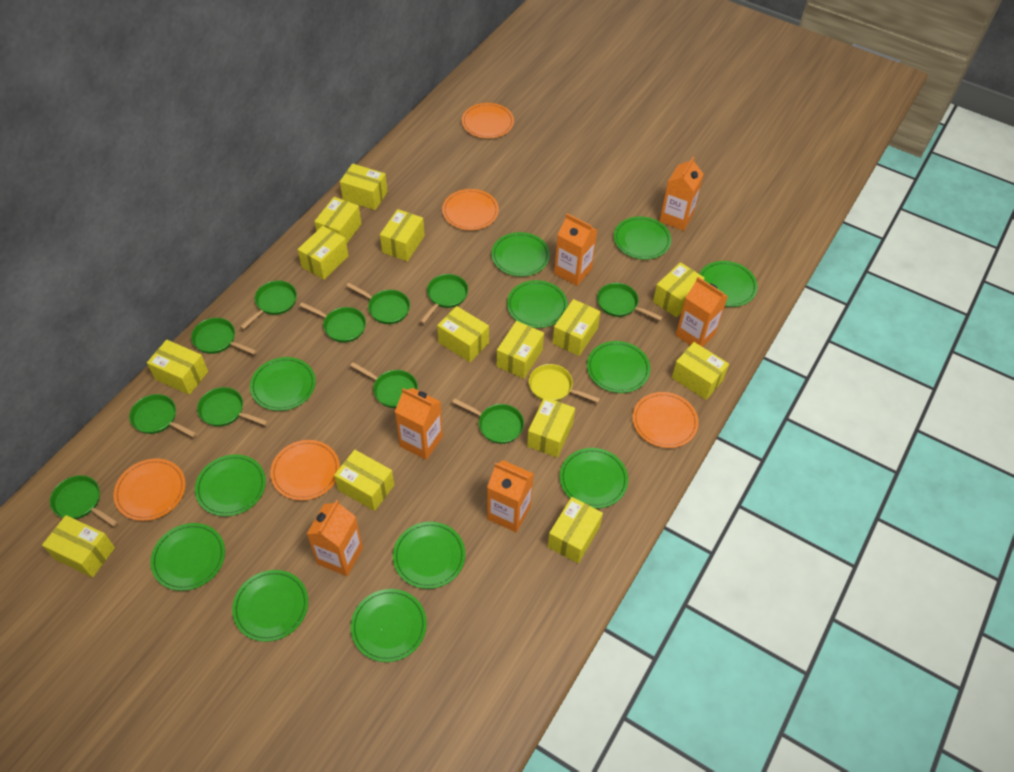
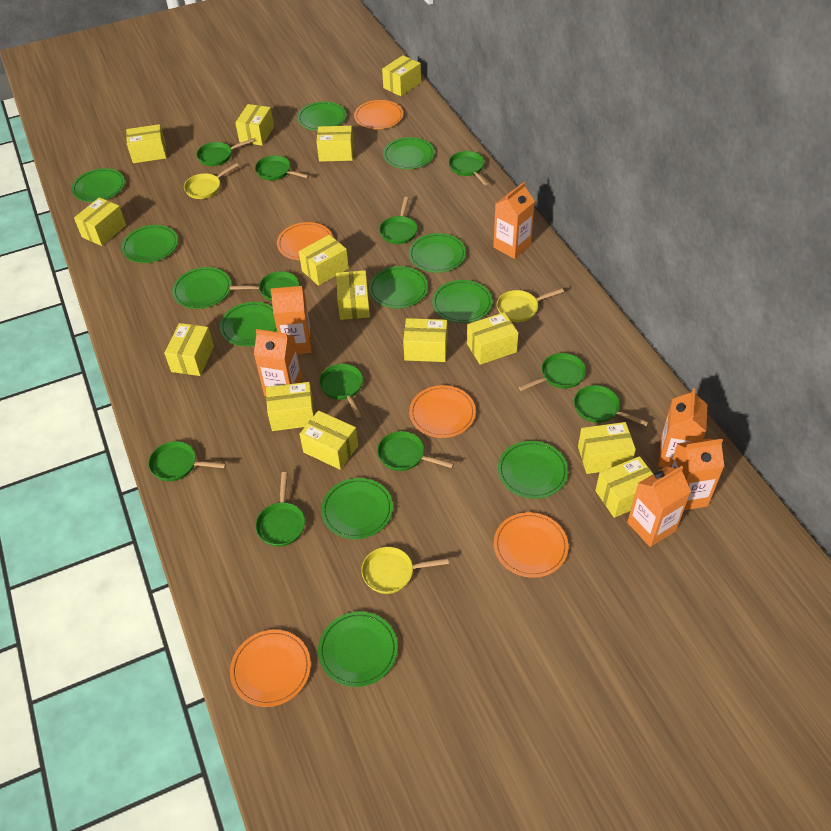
yellow pan: 1 -> 3

